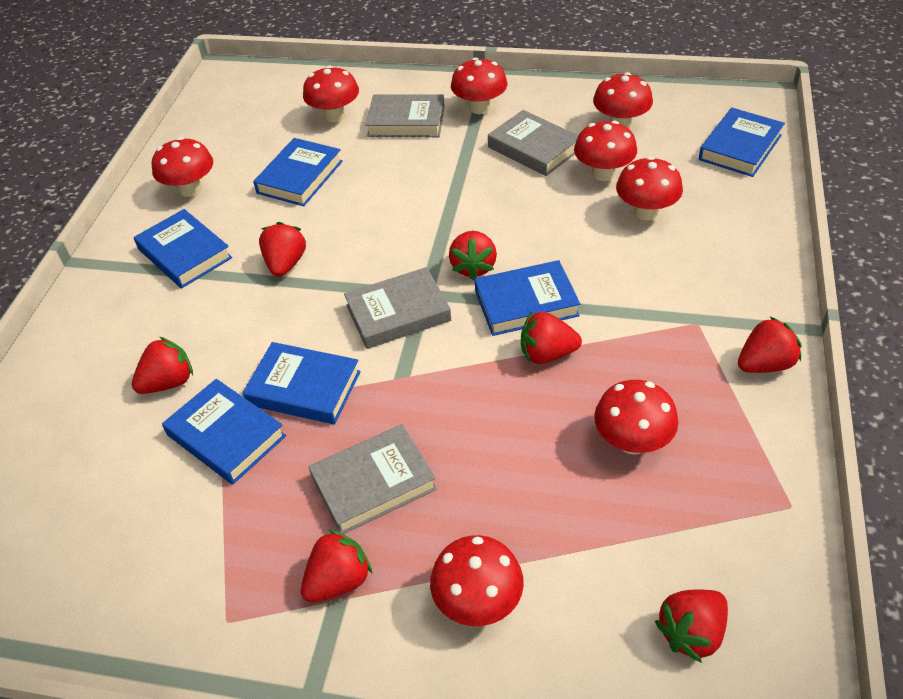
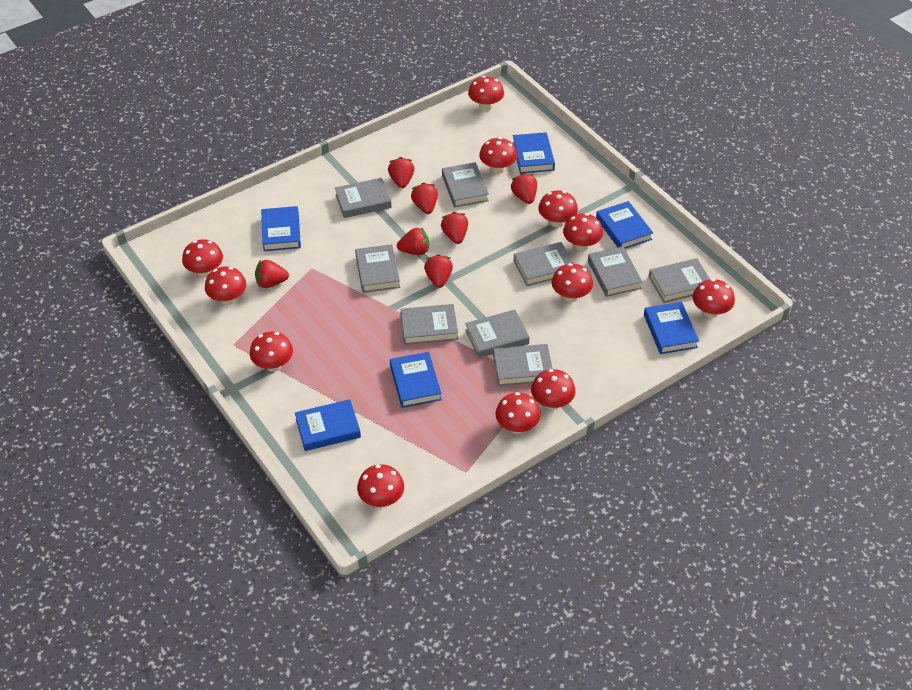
grey book: 4 -> 9
red mushroom: 8 -> 12

